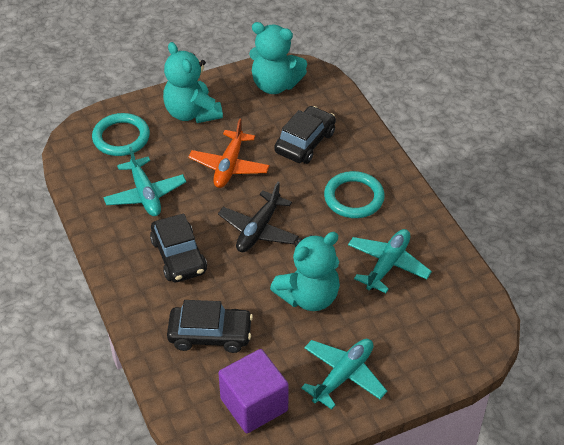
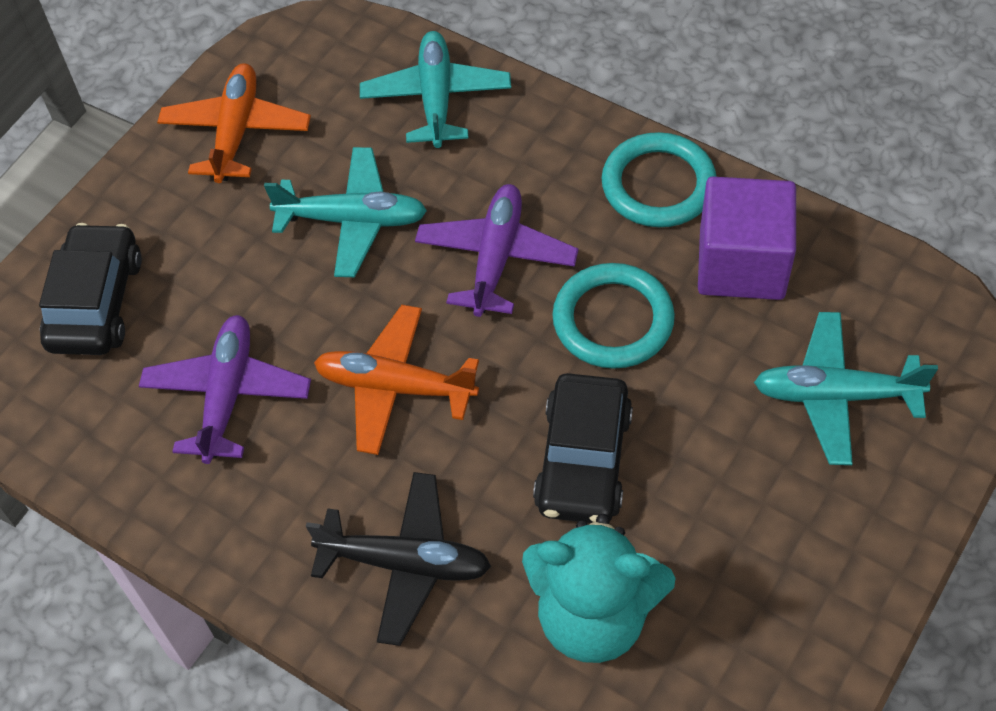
black car: 3 -> 2
orange plane: 1 -> 2
purple plane: 0 -> 2
turquoise teddy bear: 3 -> 1

